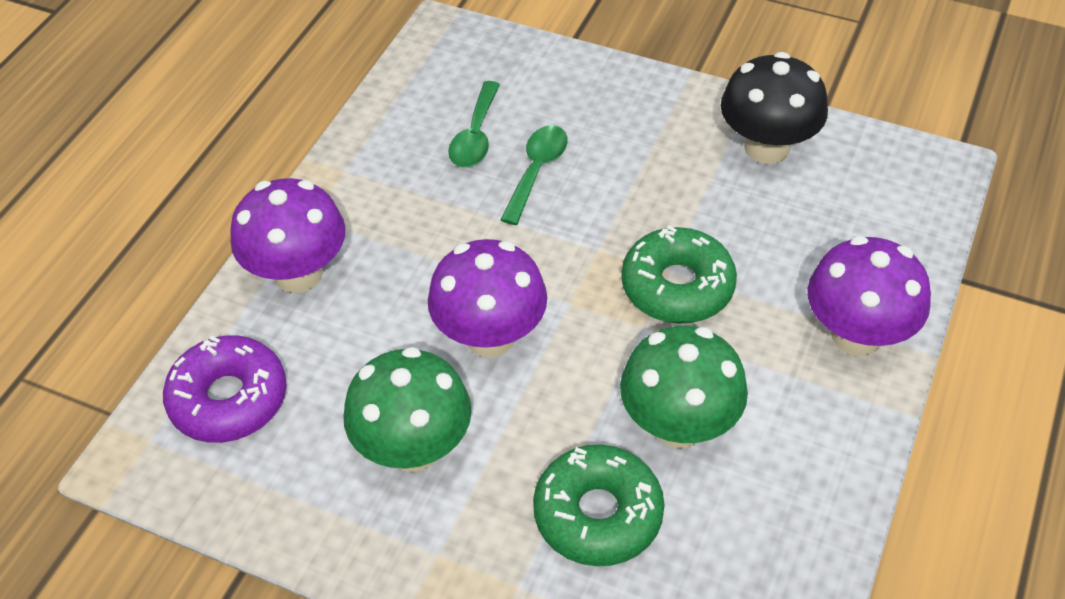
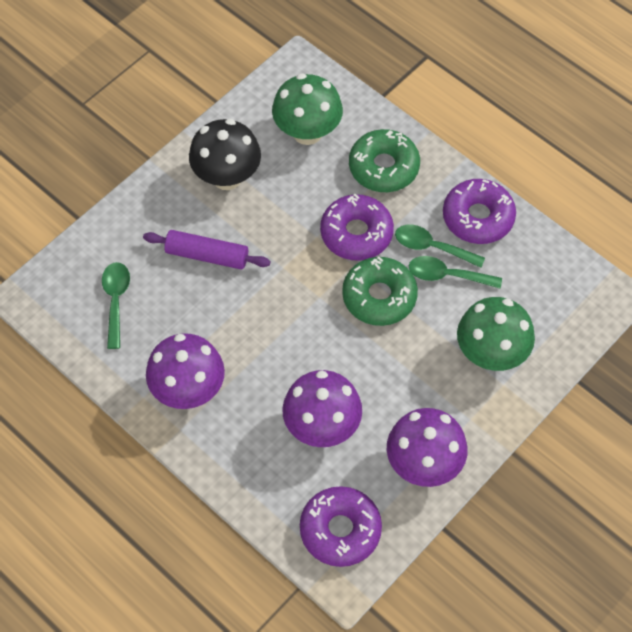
green spoon: 2 -> 3
purple donut: 1 -> 3
purple rolling pin: 0 -> 1

